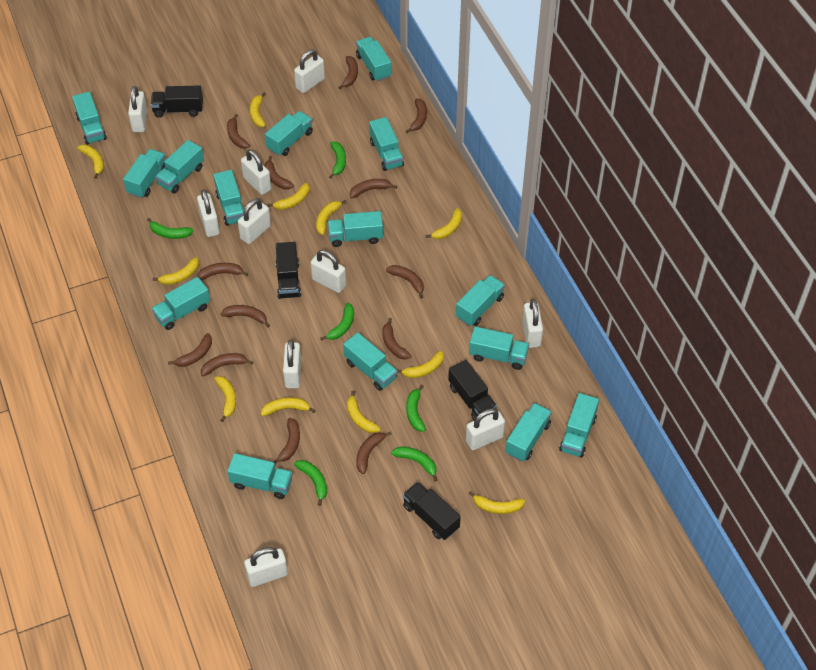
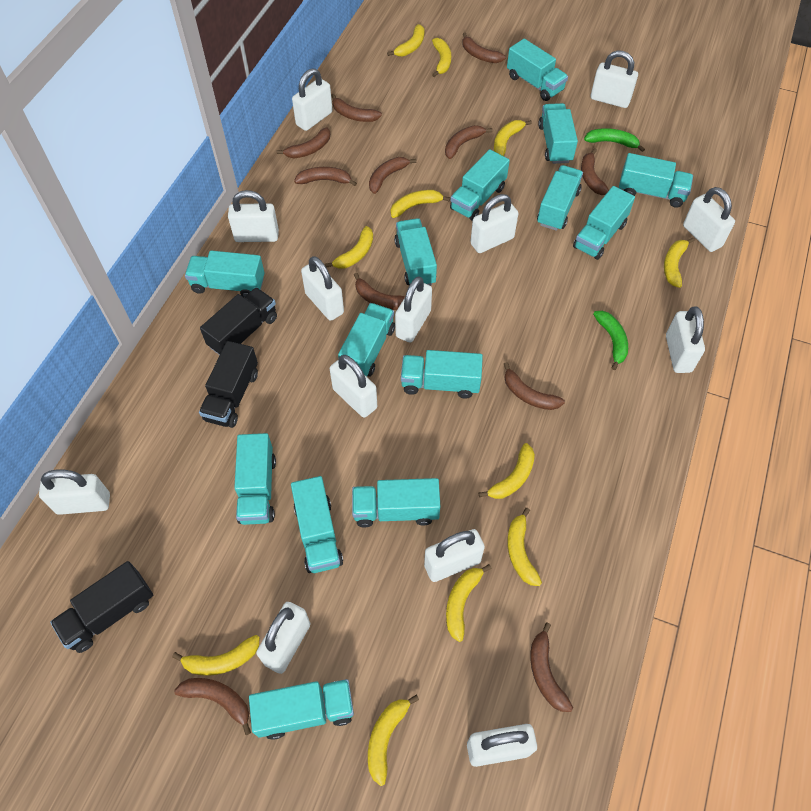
black truck: 4 -> 3
brown banana: 13 -> 11
green banana: 6 -> 2
turquoise truck: 15 -> 14
white padlock: 10 -> 13

